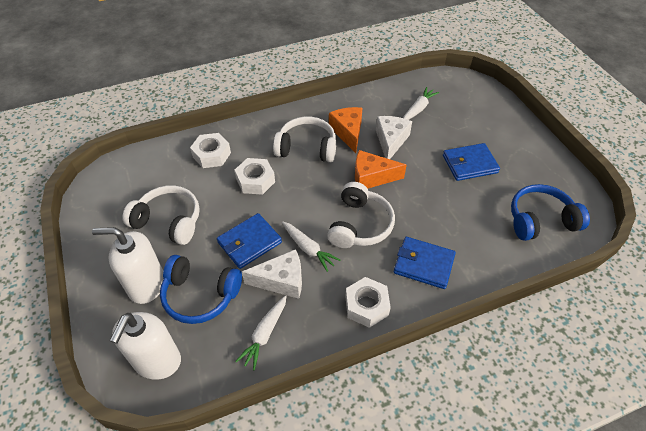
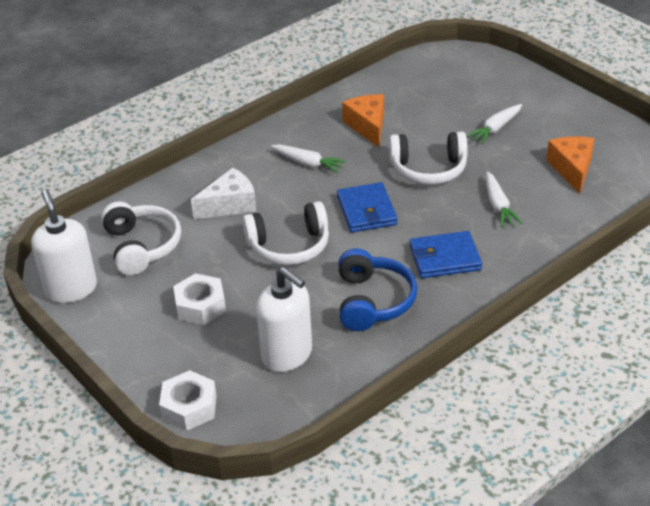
blue headphones: 2 -> 1
blue wallet: 3 -> 2
white cheese: 2 -> 1
white nut: 3 -> 2

